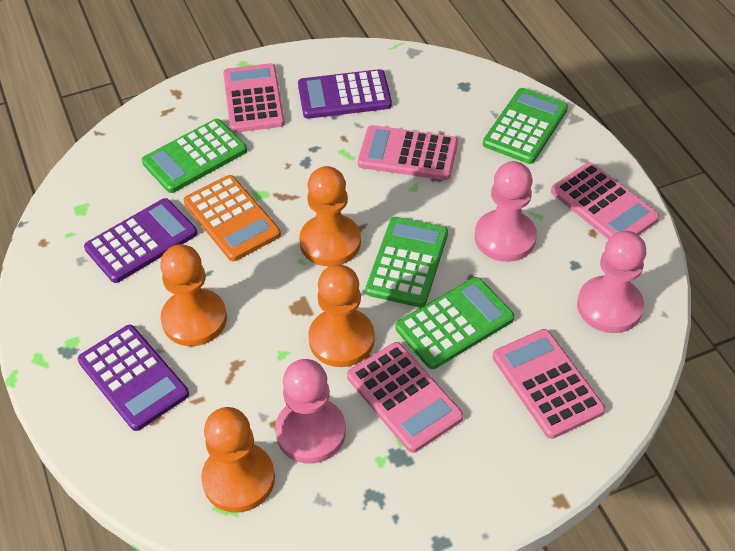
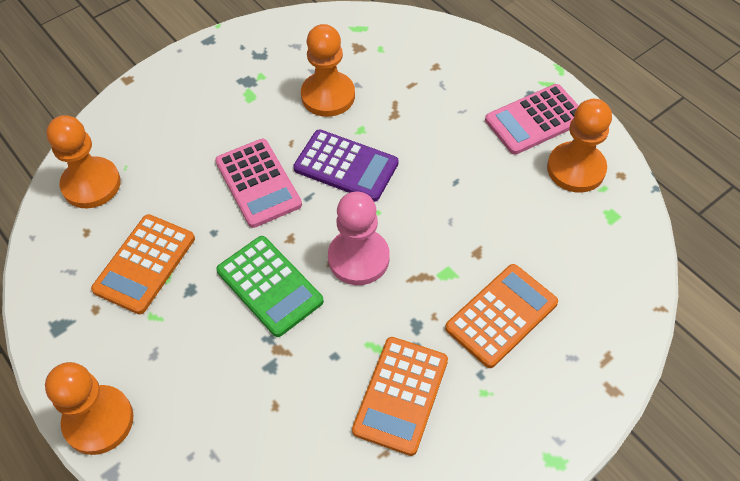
green calculator: 4 -> 1
orange calculator: 1 -> 3
pink calculator: 5 -> 2
pink pawn: 3 -> 1
purple calculator: 3 -> 1

